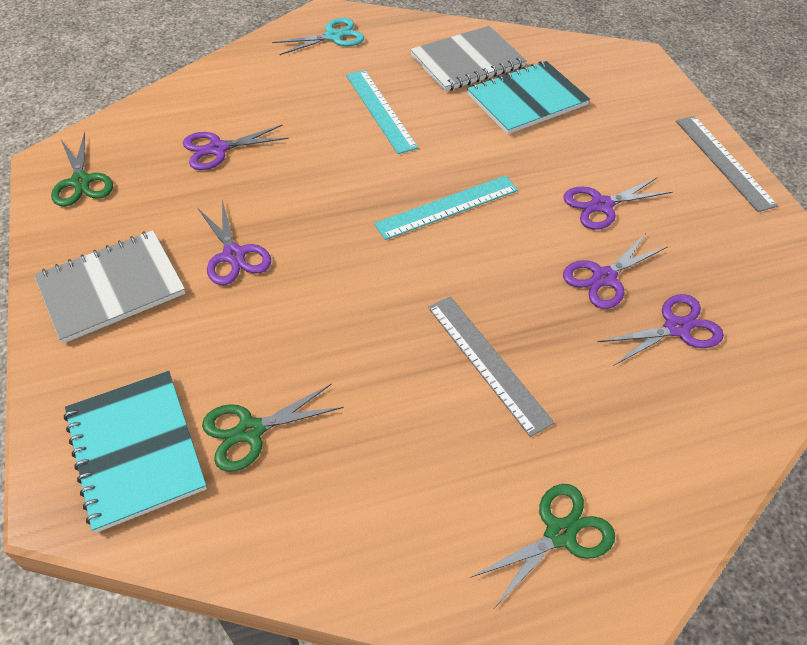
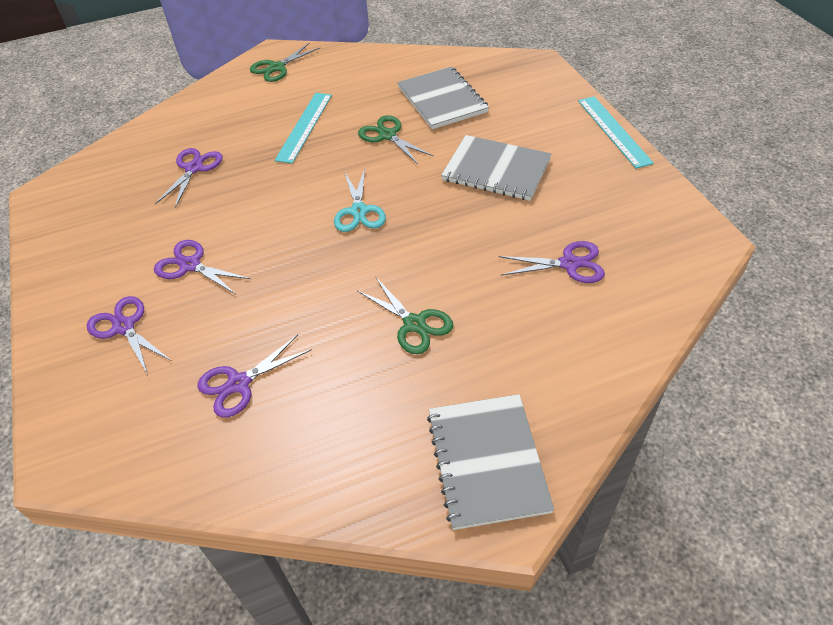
grey notebook: 2 -> 3
grey ruler: 2 -> 0
turquoise notebook: 2 -> 0

